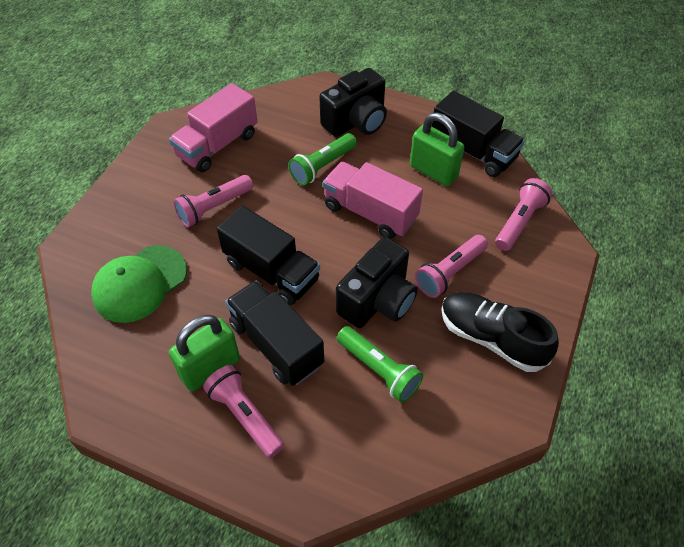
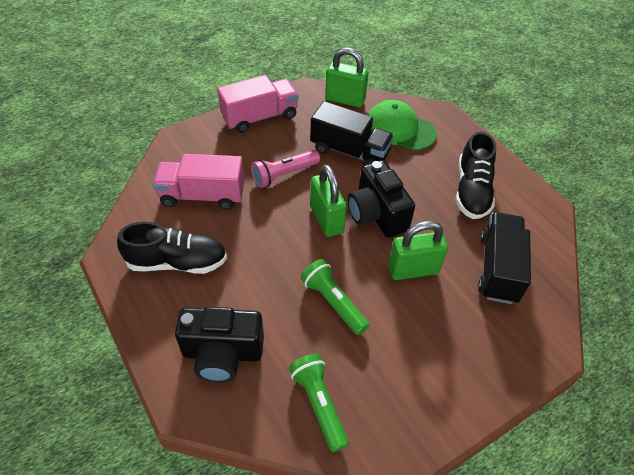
black shoe: 1 -> 2
black truck: 3 -> 2
green padlock: 2 -> 3
pink flashlight: 4 -> 1

